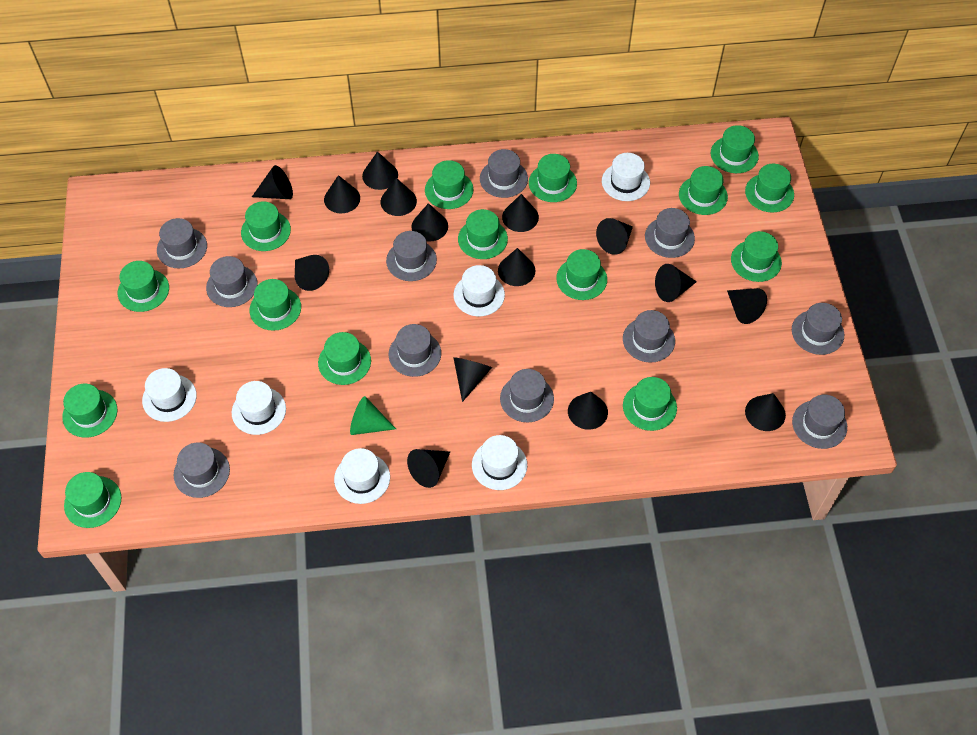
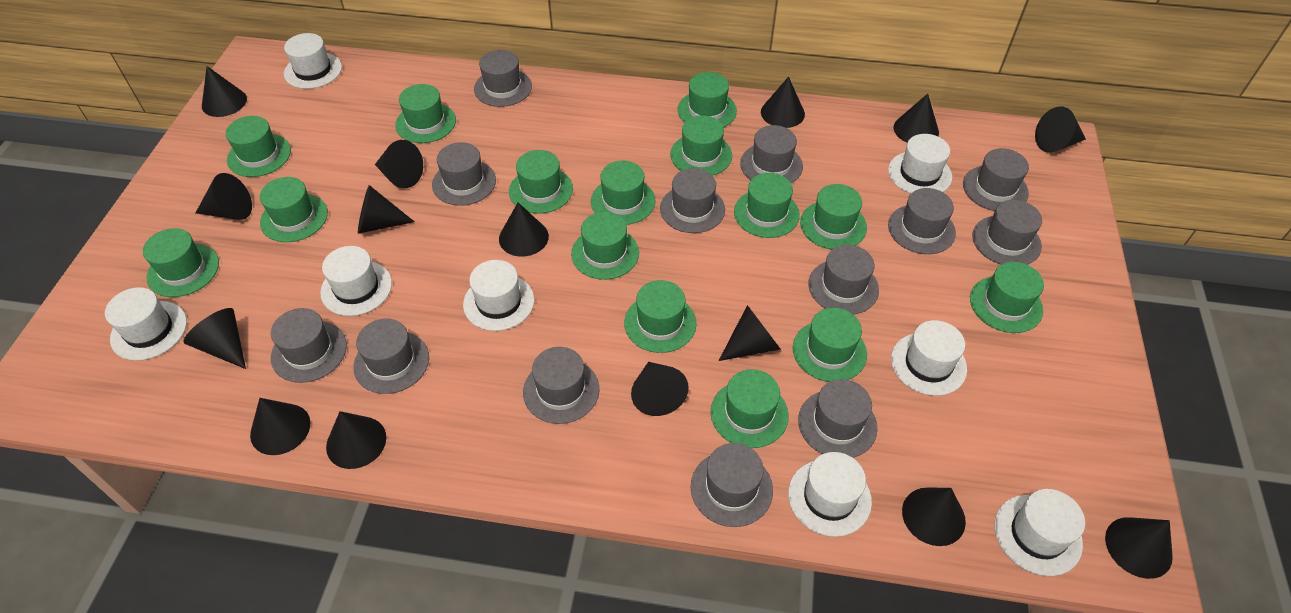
green cone: 1 -> 0
grey hat: 11 -> 13
white hat: 6 -> 8

